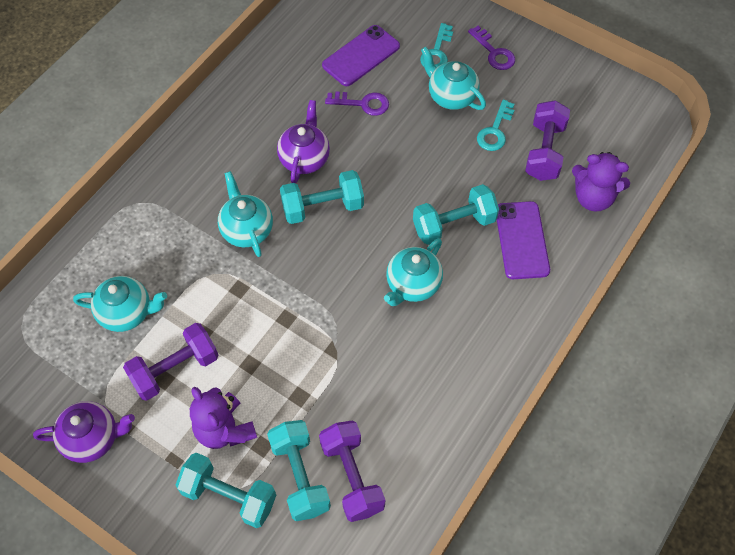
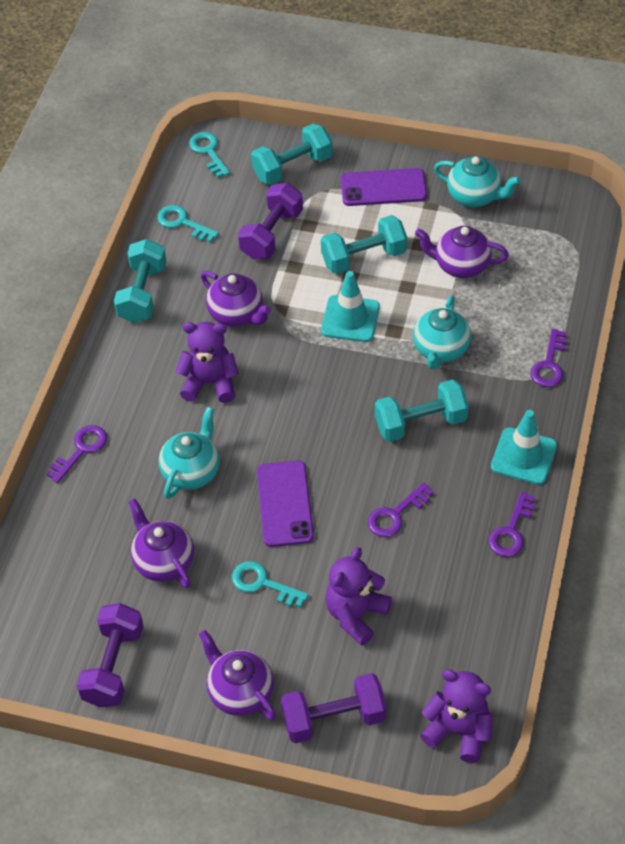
purple key: 2 -> 4
purple teapot: 2 -> 4
purple teddy bear: 2 -> 3
turquoise key: 2 -> 3
turquoise teapot: 4 -> 3
turquoise traffic cone: 0 -> 2

